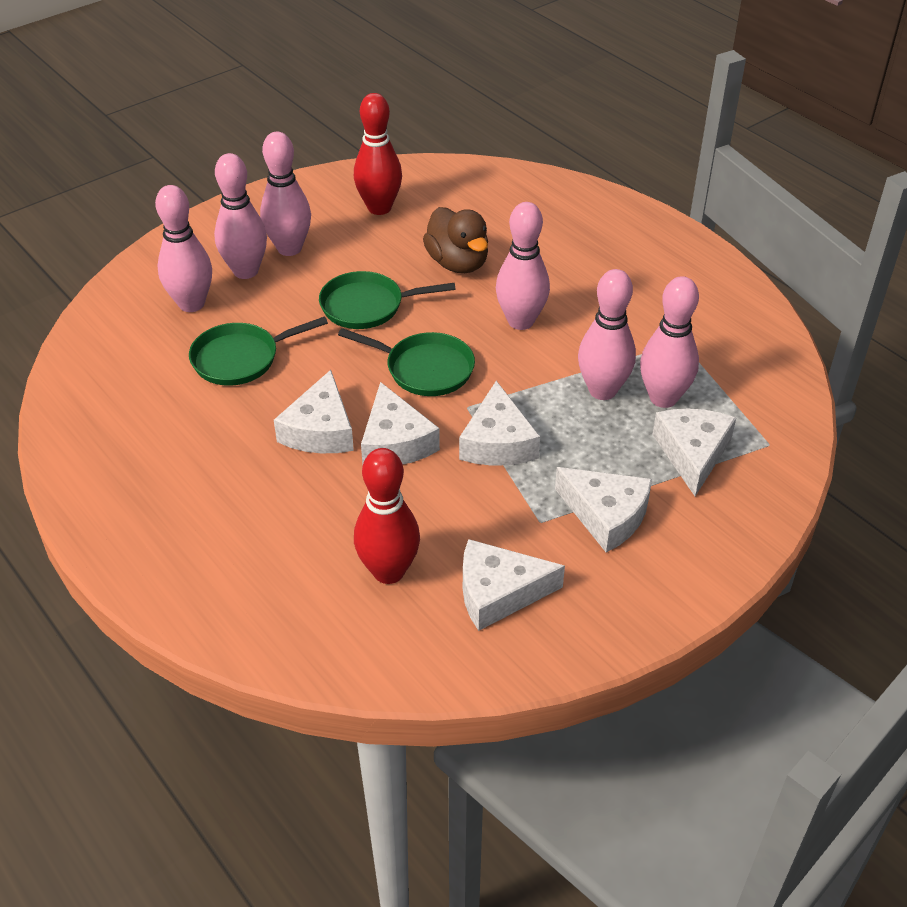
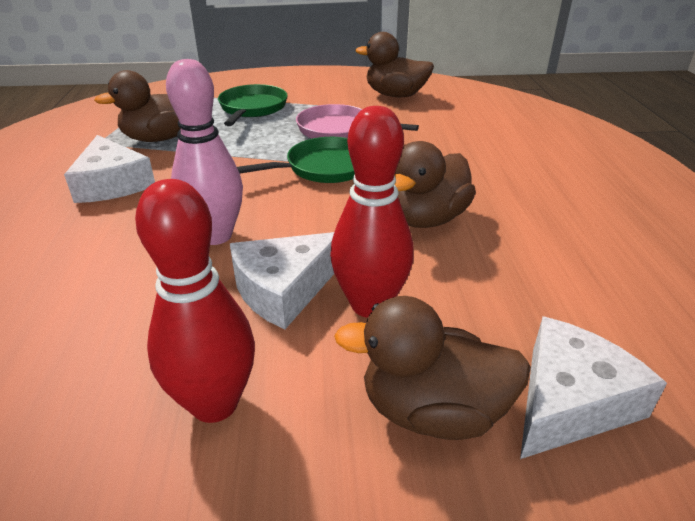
brown duck: 1 -> 4
green pan: 3 -> 2
pink bowling pin: 6 -> 1
pink pan: 0 -> 1
white cheese: 6 -> 3

